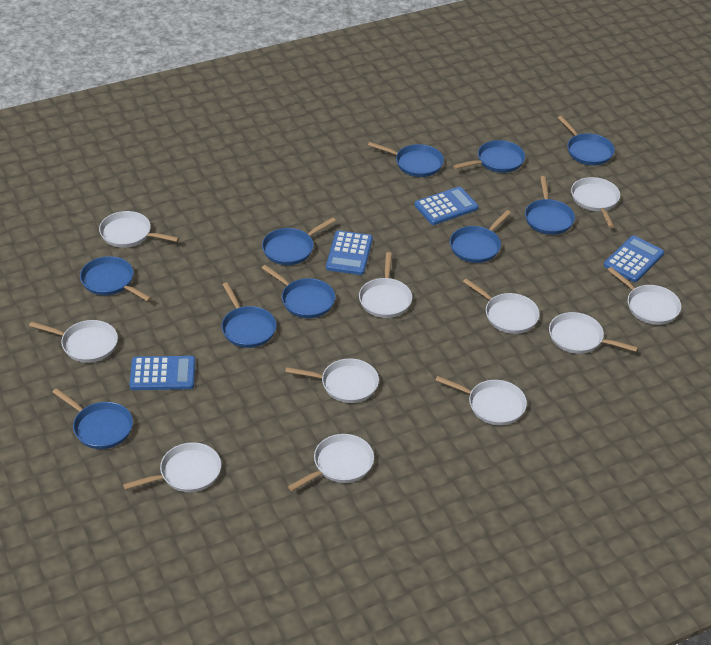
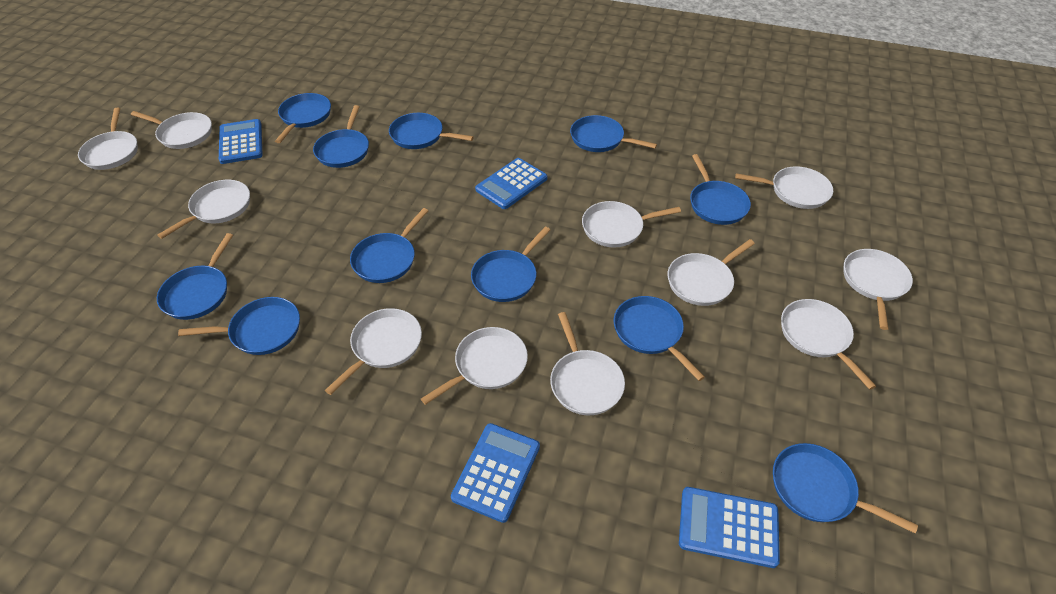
blue pan: 10 -> 11

